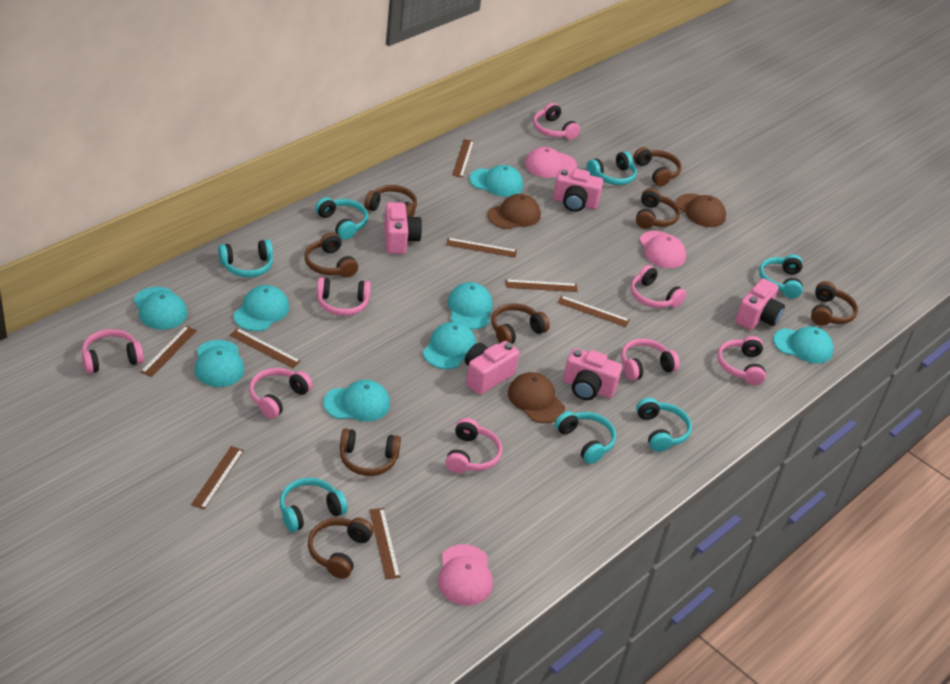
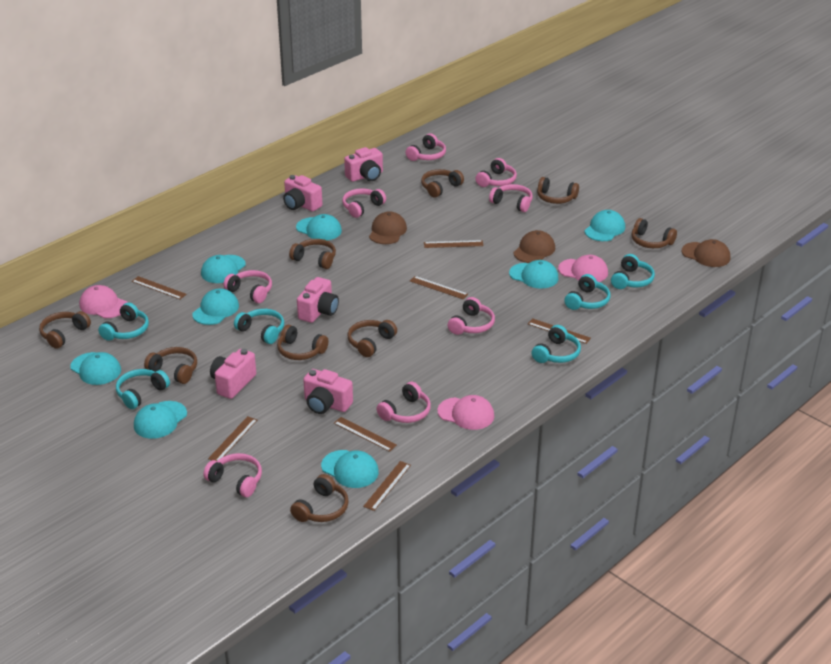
brown headphones: 8 -> 9
brown ruler: 8 -> 7
turquoise headphones: 7 -> 6

